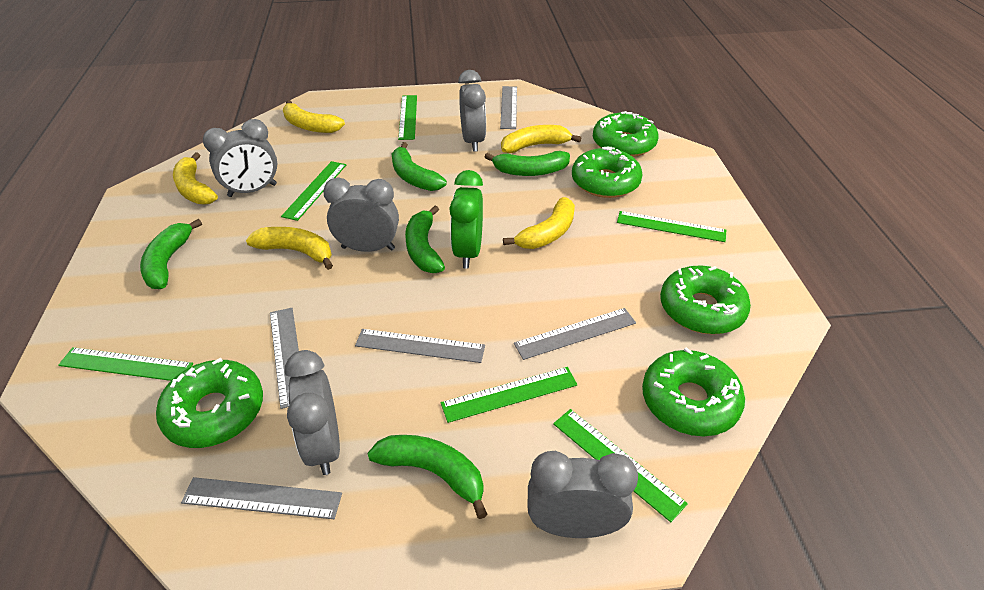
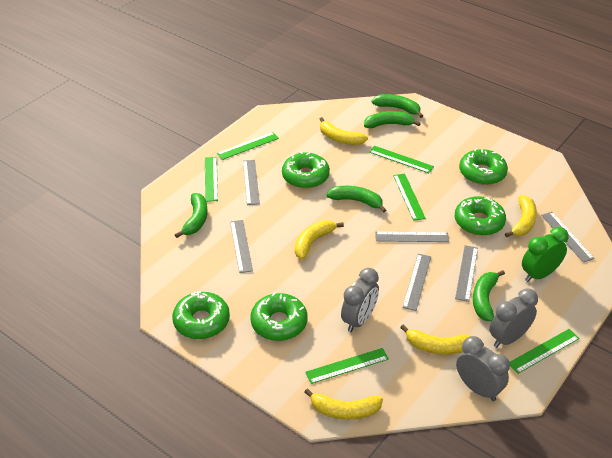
grey clock: 5 -> 3
grey ruler: 5 -> 6

